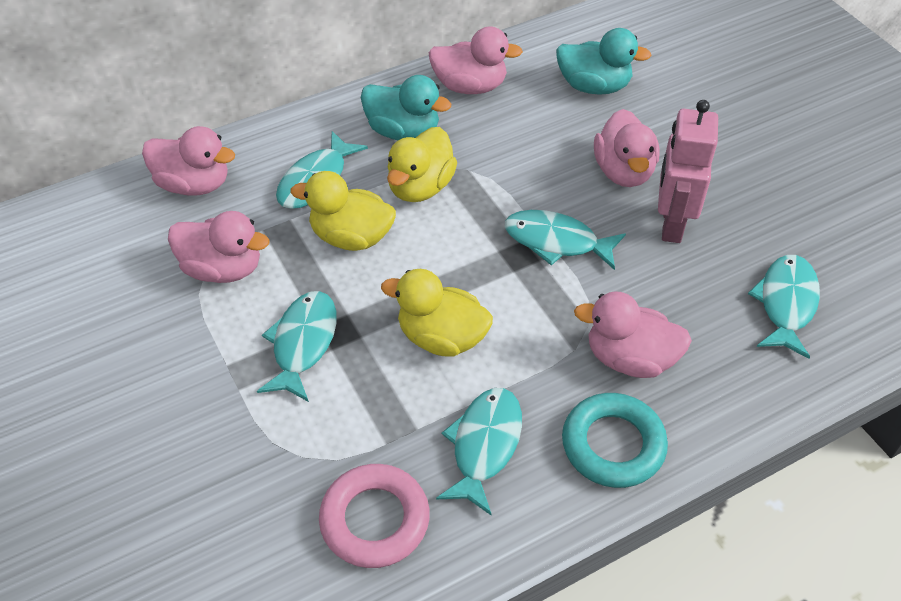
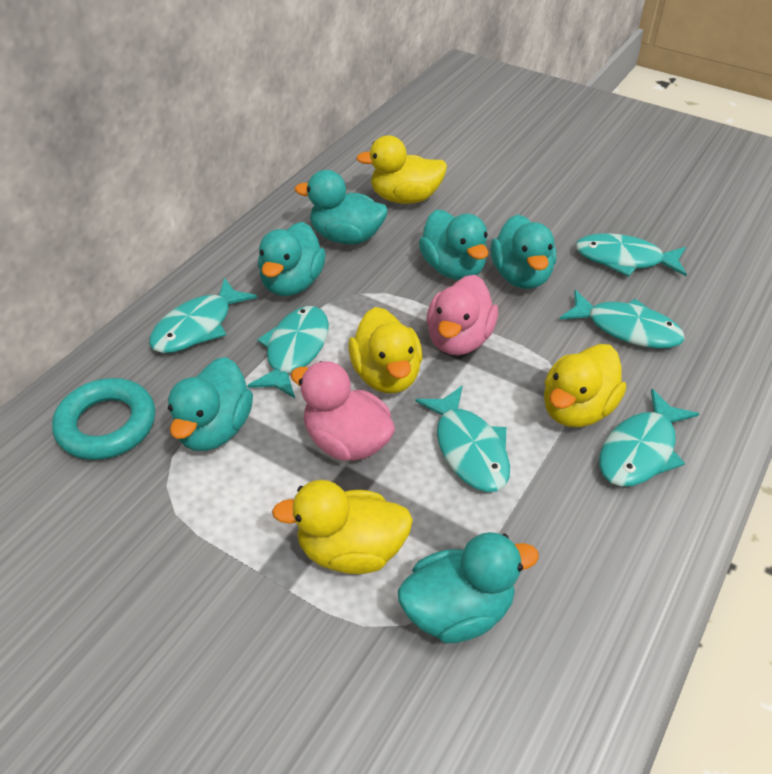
pink duck: 5 -> 2
pink ring: 1 -> 0
pink robot: 1 -> 0
turquoise duck: 2 -> 6
turquoise fish: 5 -> 6
yellow duck: 3 -> 4

